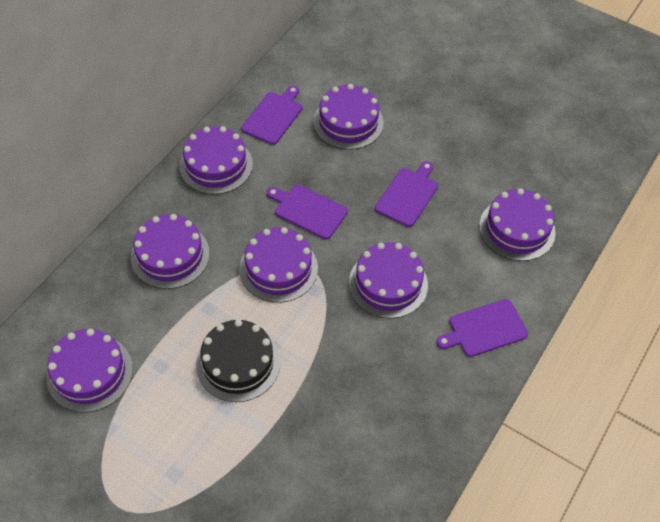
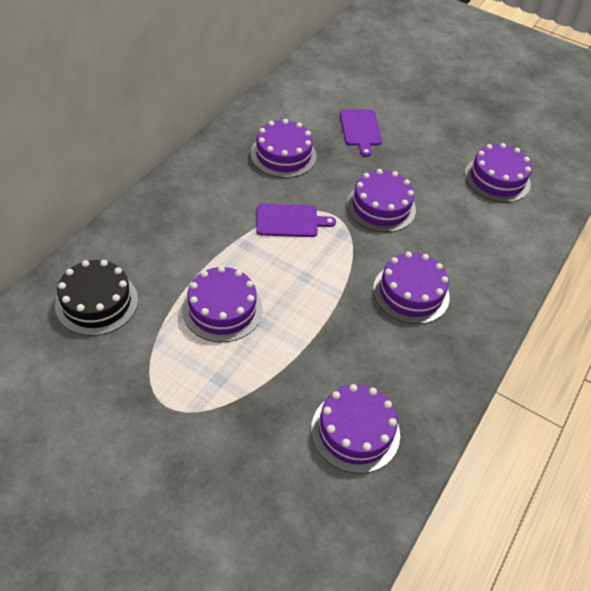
purple cake: 7 -> 6
purple cutting board: 4 -> 2

